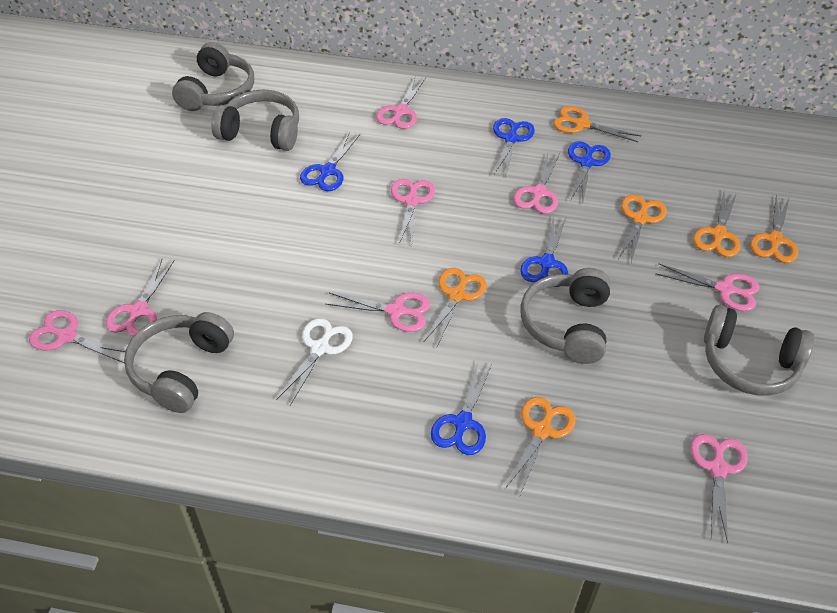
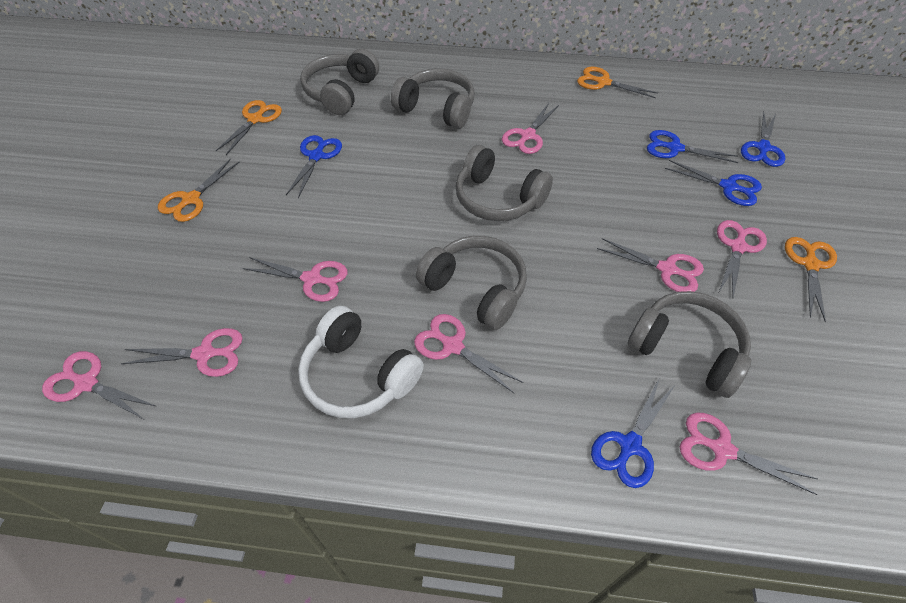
orange scissors: 6 -> 4
white headphones: 0 -> 1
white scissors: 1 -> 0

